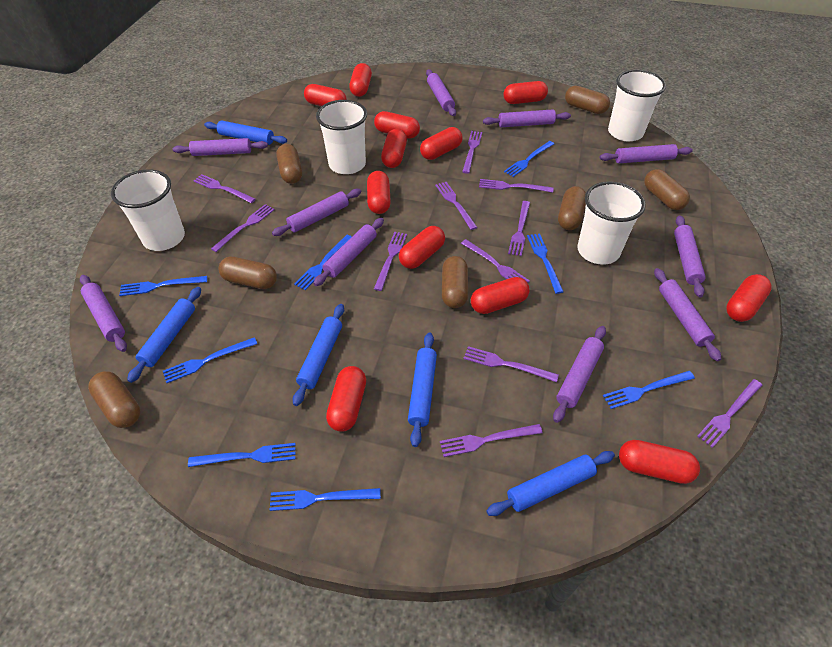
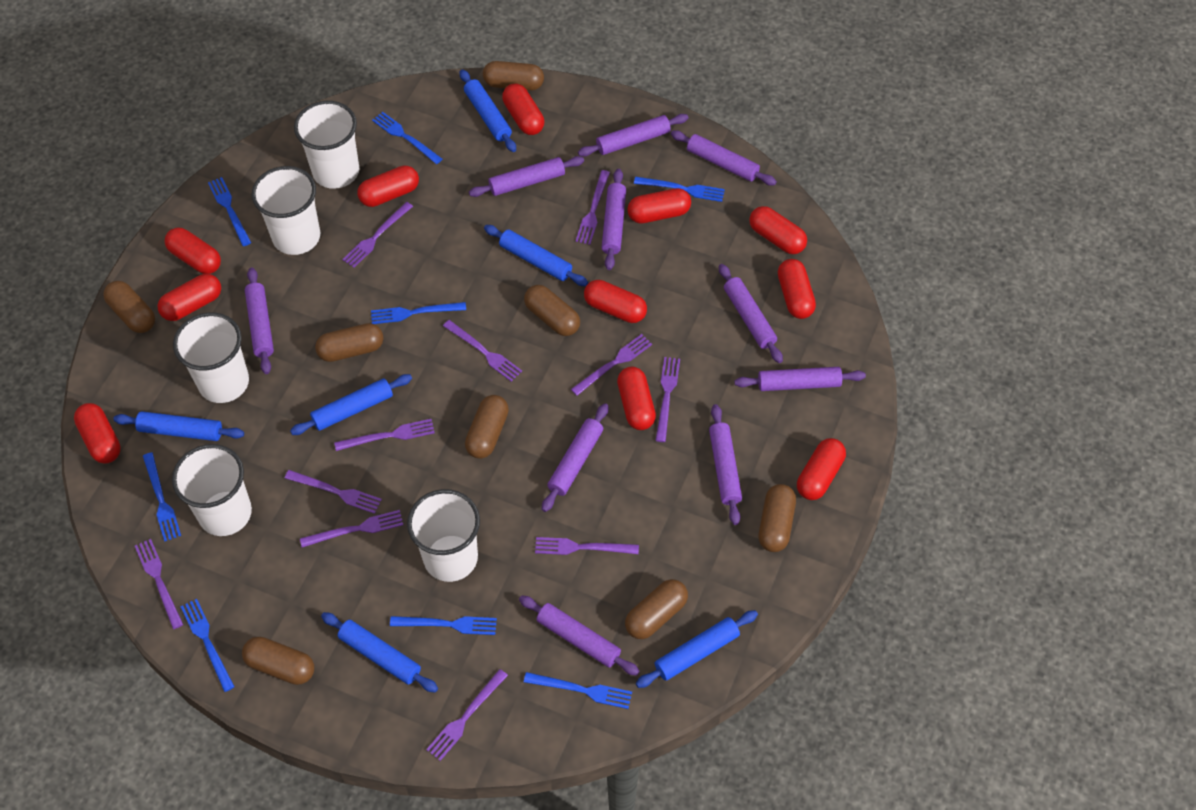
blue rolling pin: 5 -> 6
brown capsule: 7 -> 8
red capsule: 12 -> 11
white cup: 4 -> 5

